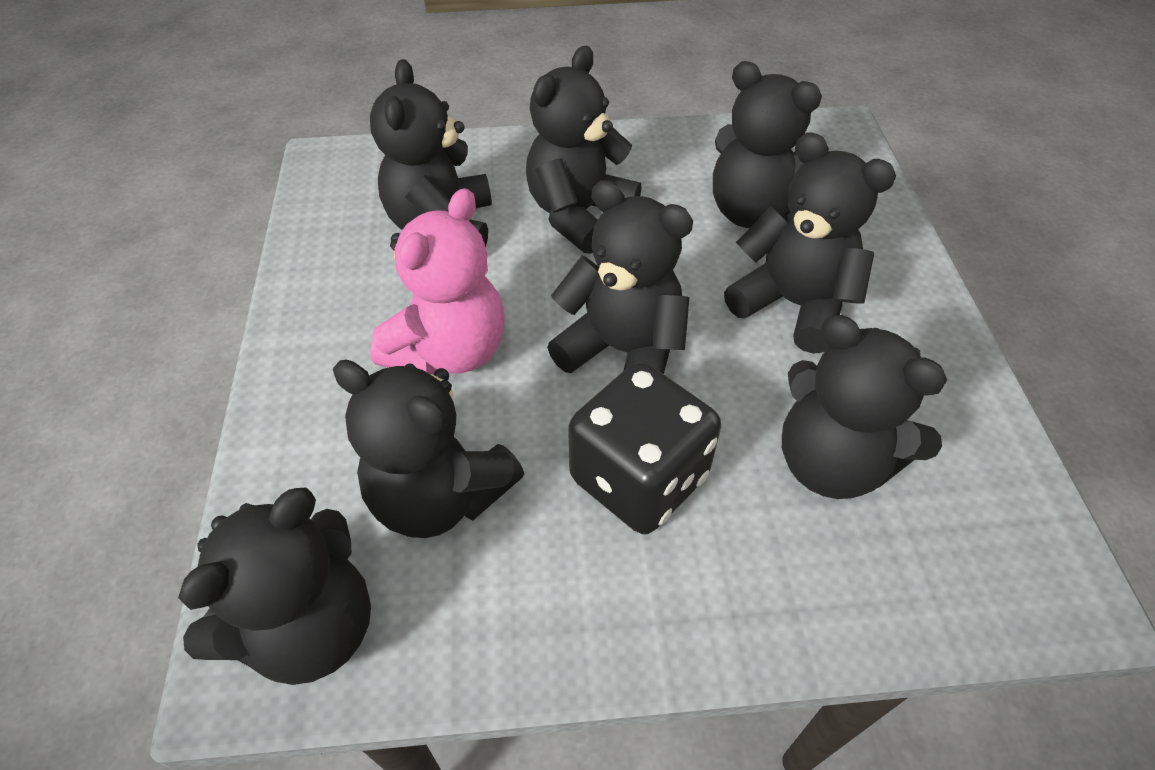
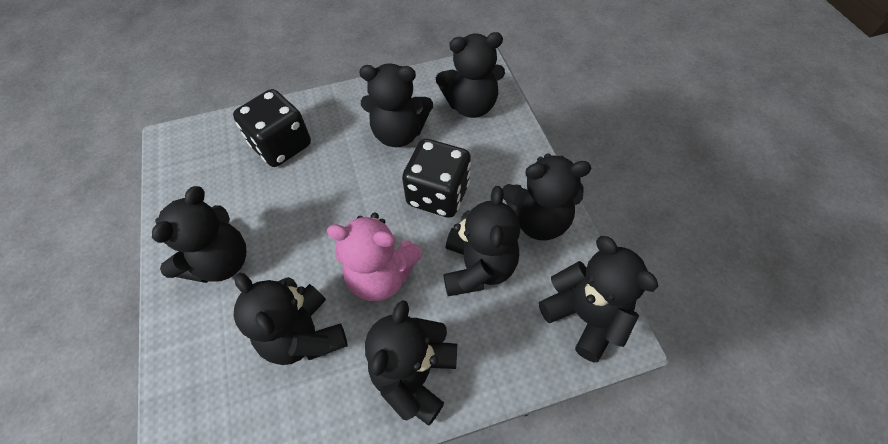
black dice: 1 -> 2

